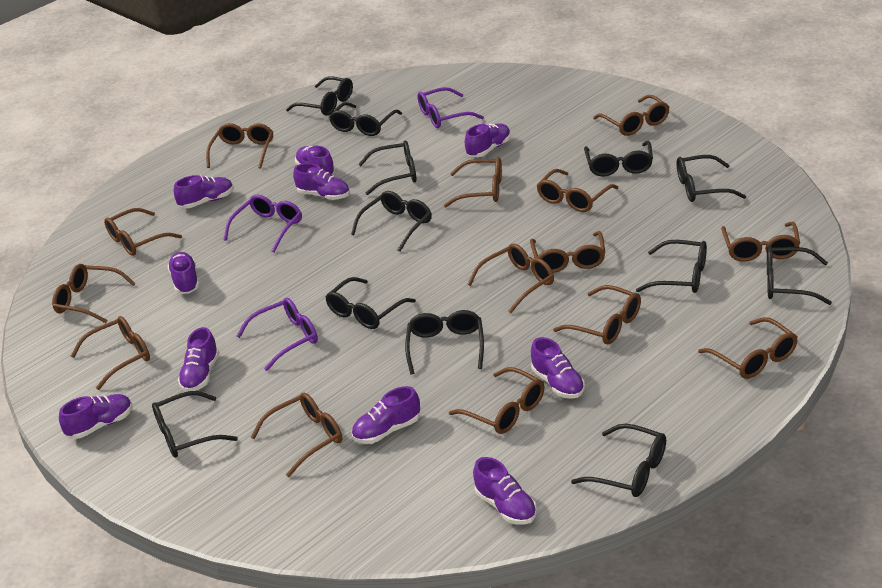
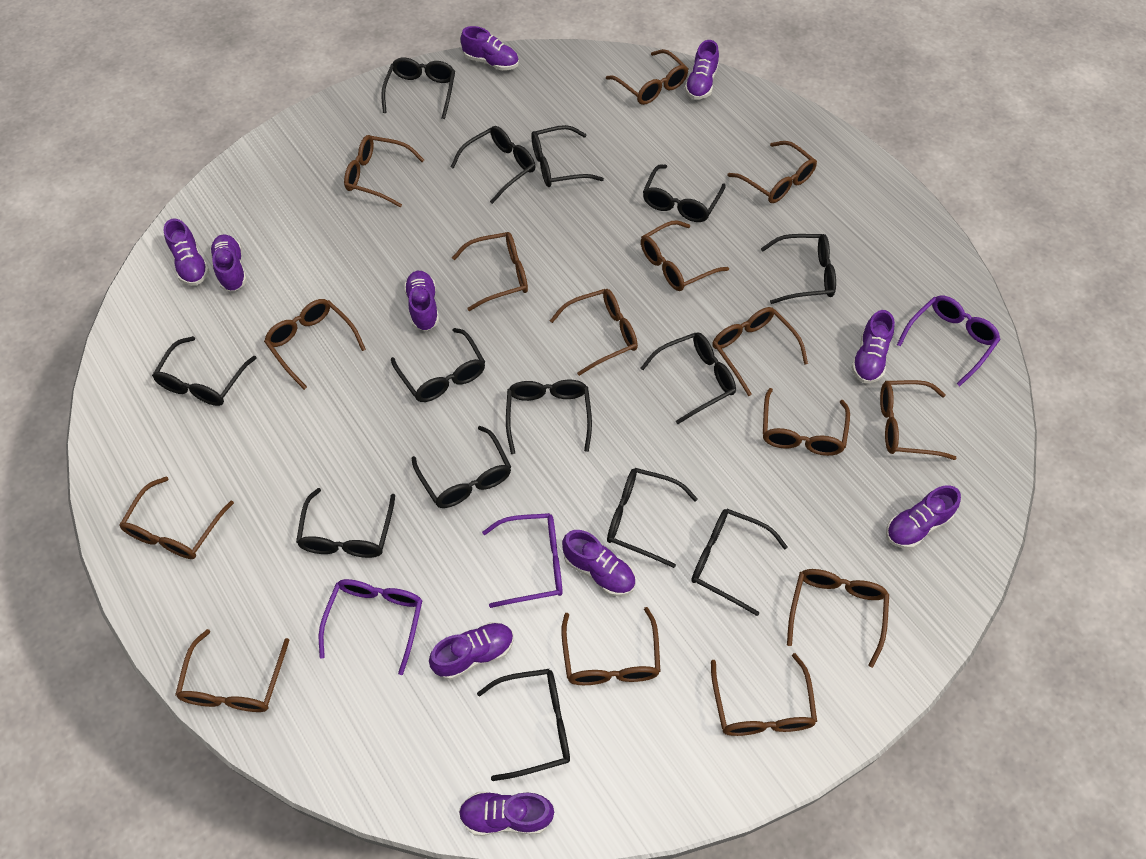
black glasses: 12 -> 14
brown glasses: 14 -> 15

